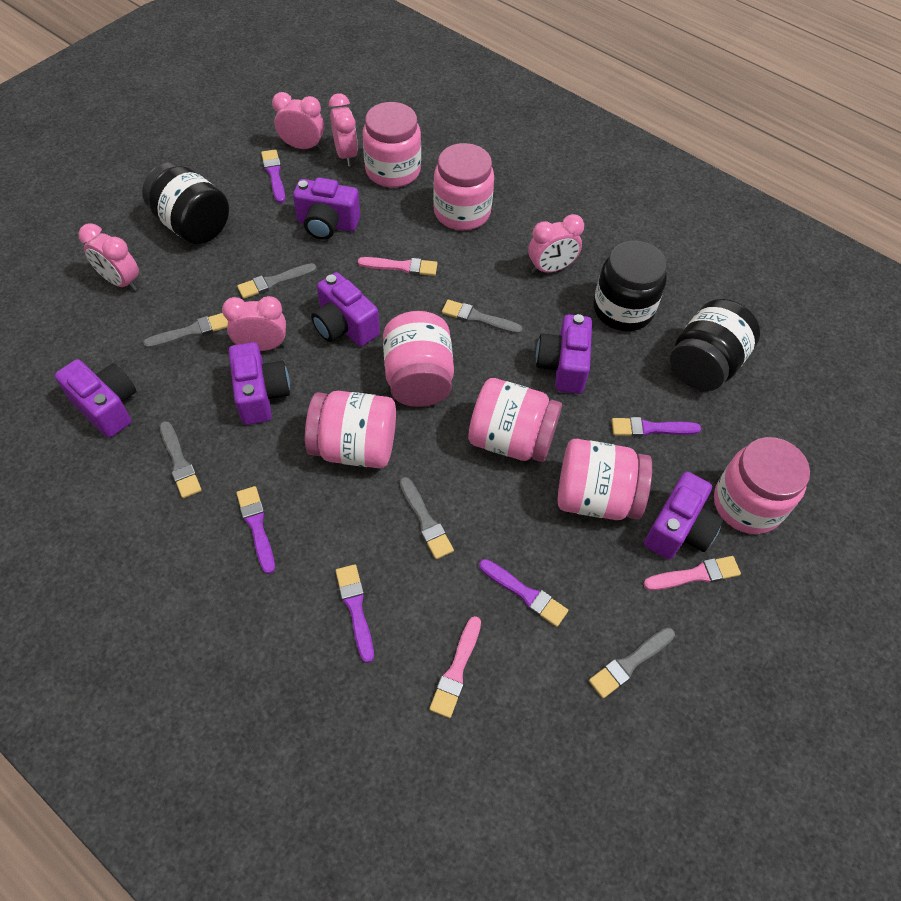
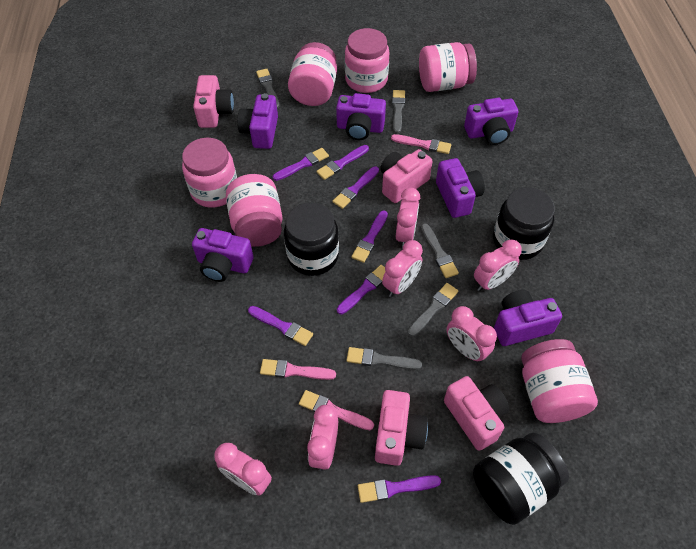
grey brush: 6 -> 5
pink camera: 0 -> 4
pink clock: 5 -> 6
pink jar: 7 -> 6
purple brush: 5 -> 7

